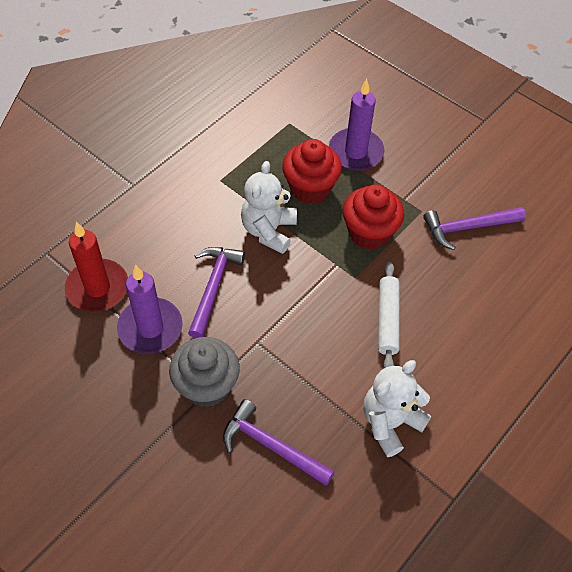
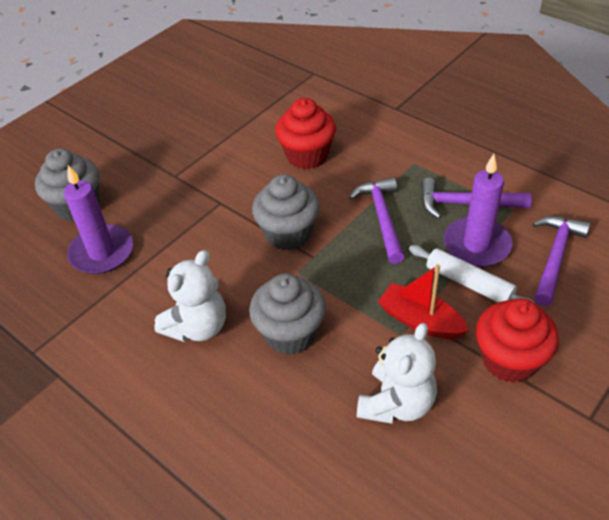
grey cupcake: 1 -> 3
red boat: 0 -> 1
red candle: 1 -> 0

